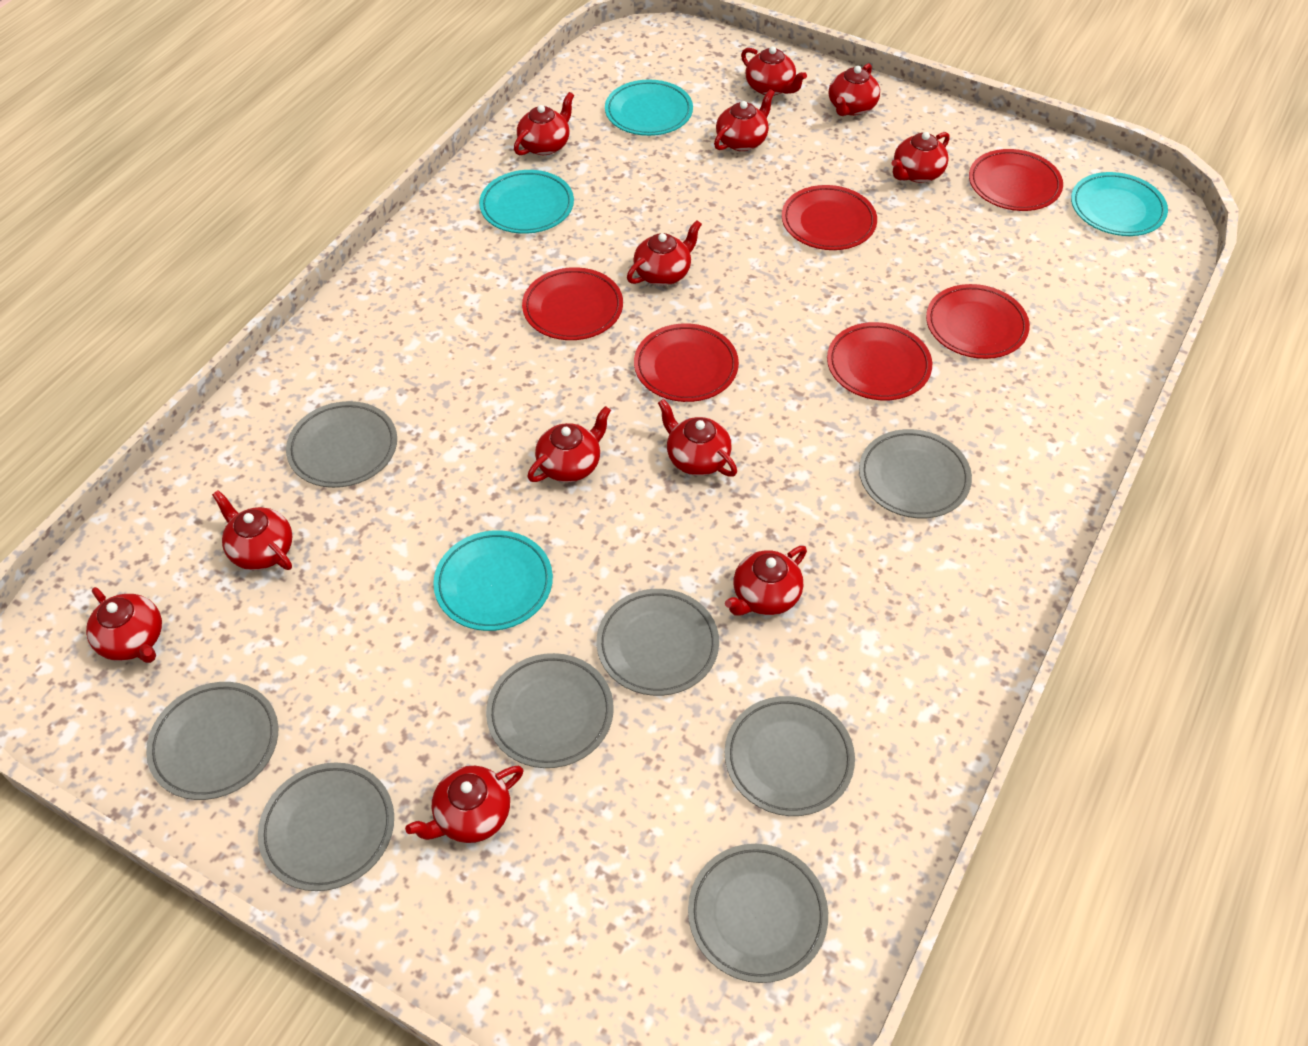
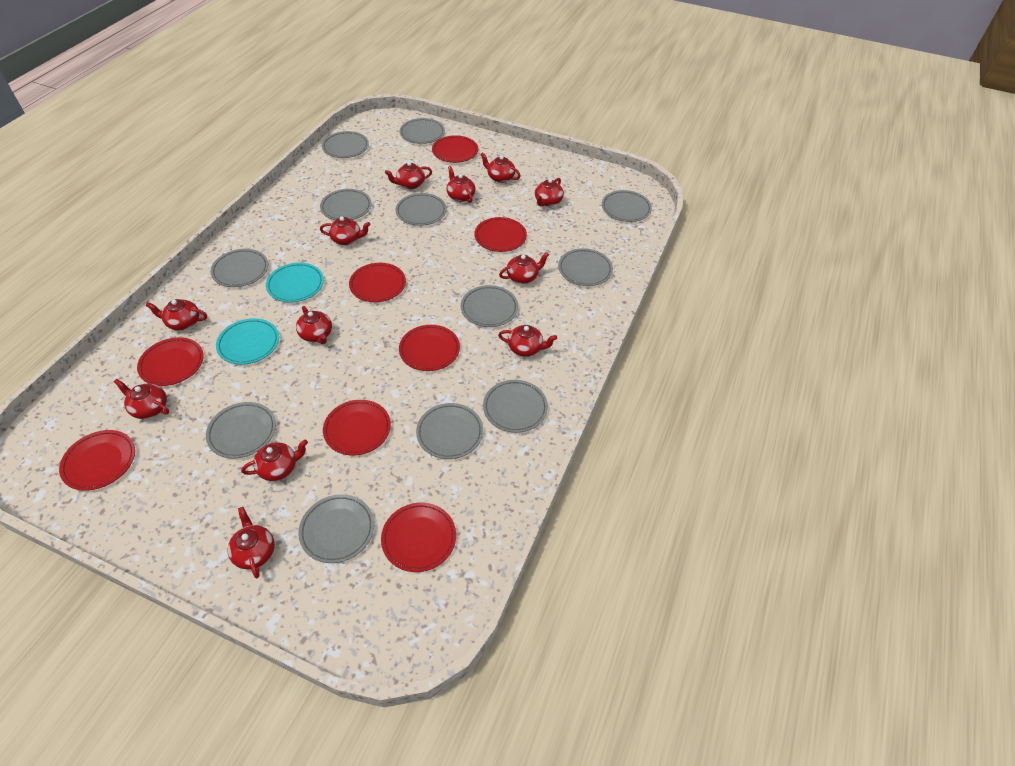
grey plate: 8 -> 12
red plate: 6 -> 8
turquoise plate: 4 -> 2

